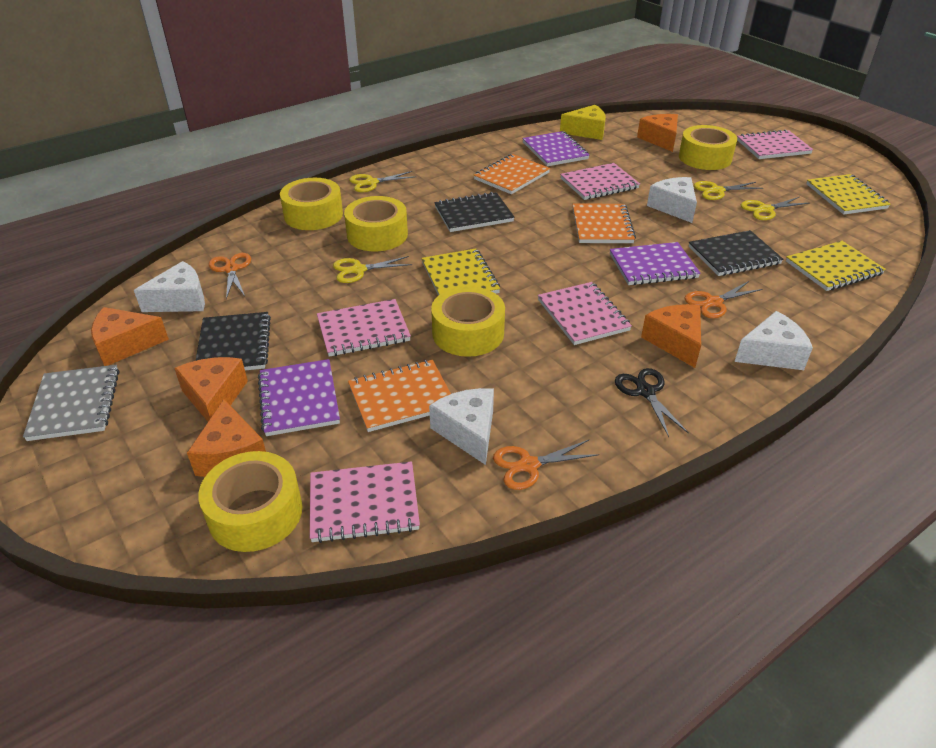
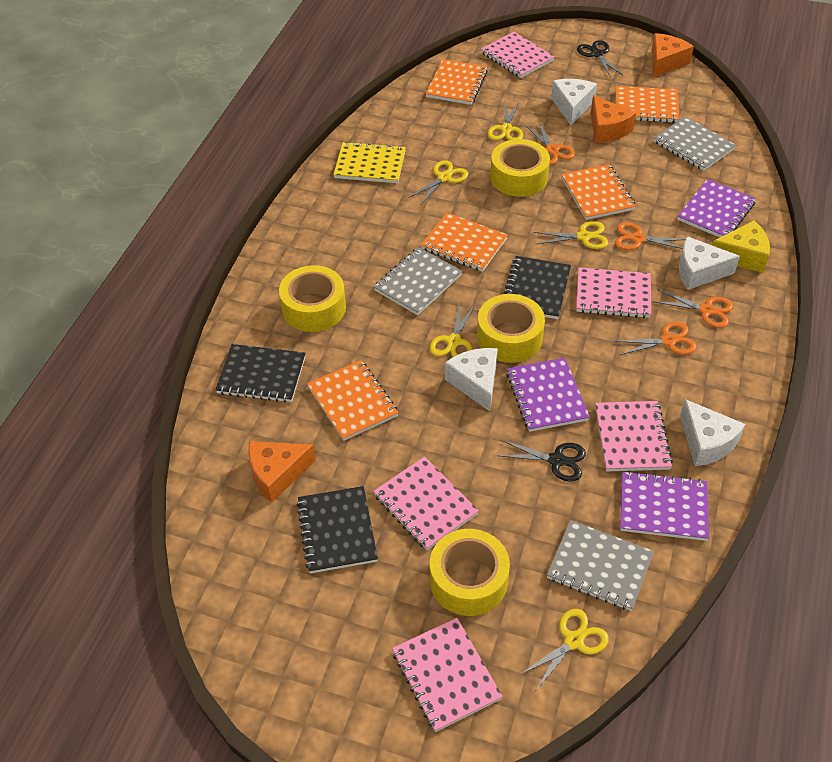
black scissors: 1 -> 2
grey notebook: 1 -> 3
orange cheese: 5 -> 3
orange notebook: 3 -> 5
orange scissors: 3 -> 4
yellow notebook: 3 -> 1
yellow scissors: 4 -> 5
yellow tape: 5 -> 4

